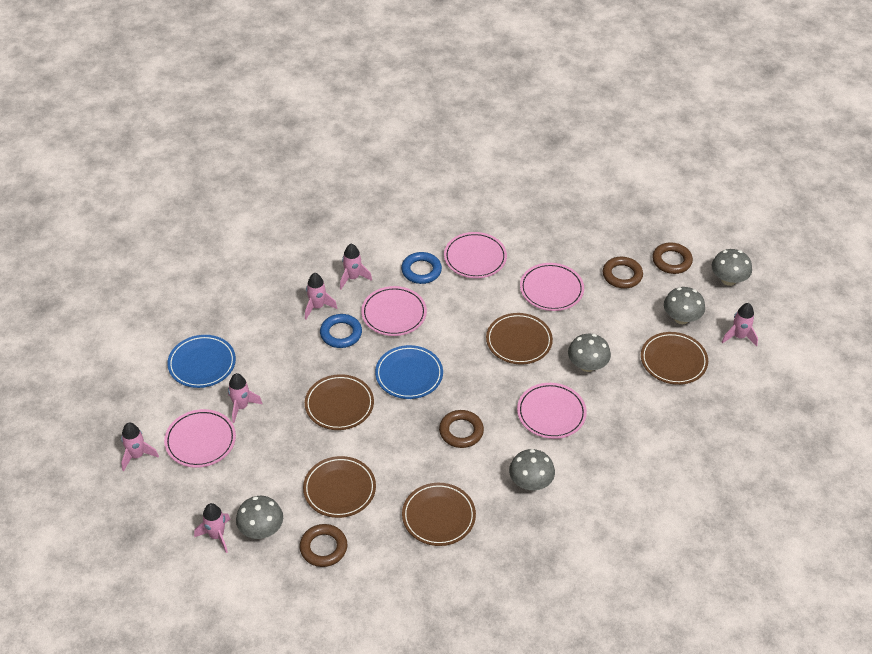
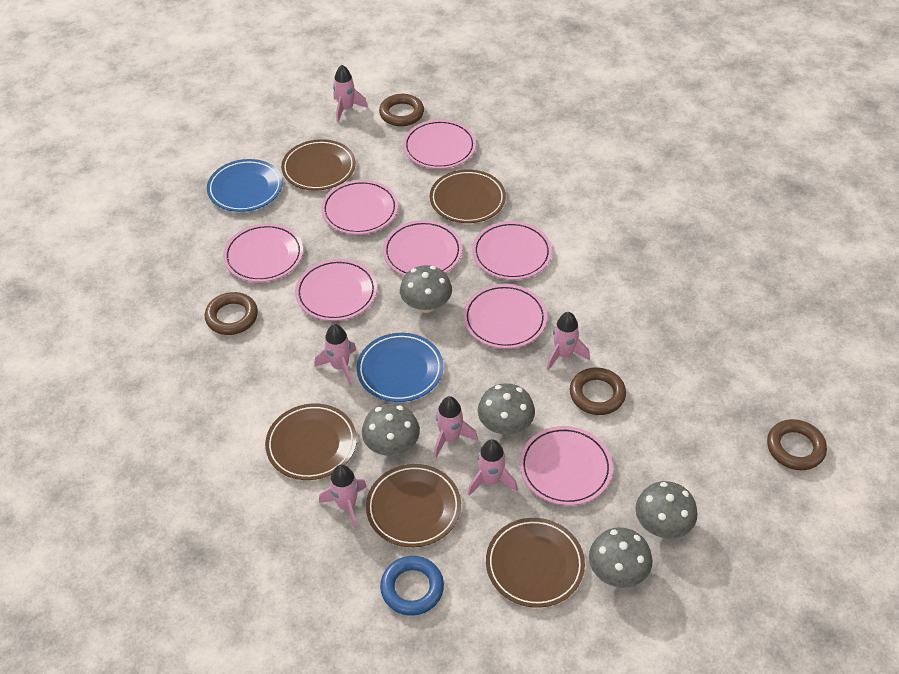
blue ring: 2 -> 1
pink plate: 5 -> 8

